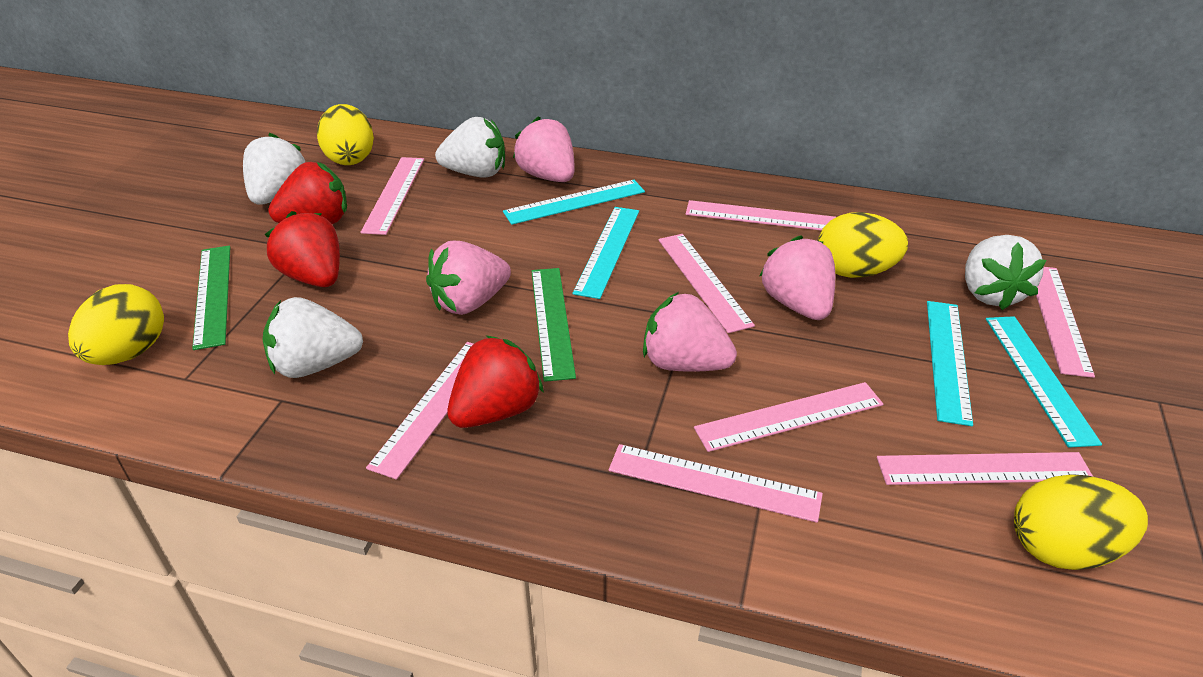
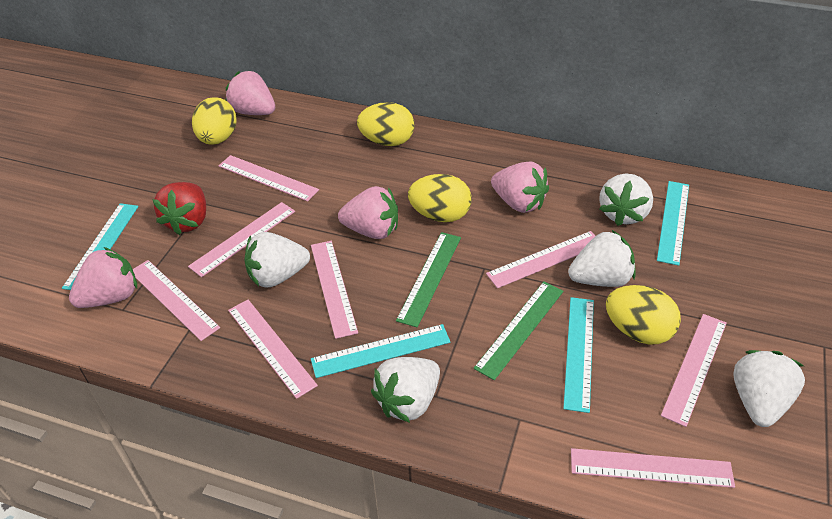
red strawberry: 3 -> 1
white strawberry: 4 -> 5

